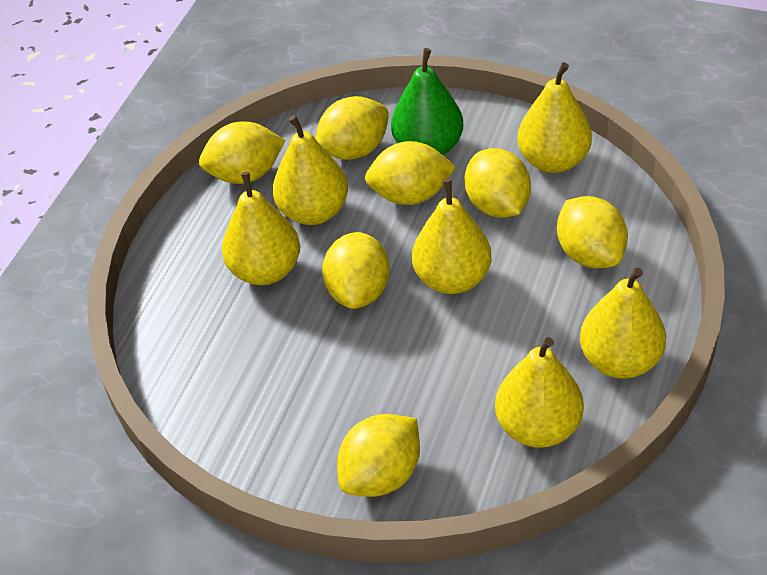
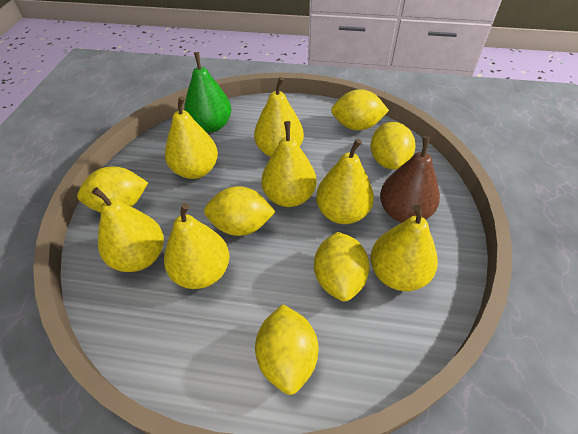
brown pear: 0 -> 1
yellow lemon: 7 -> 6
yellow pear: 6 -> 7

